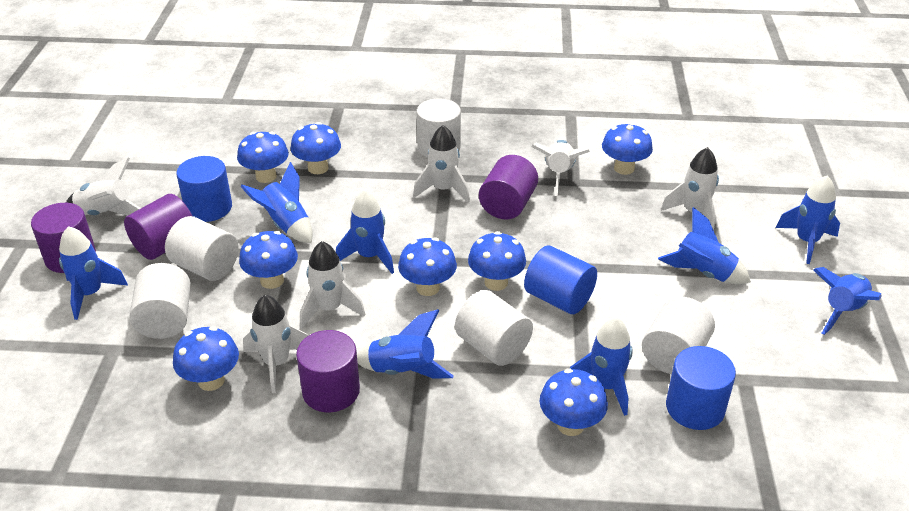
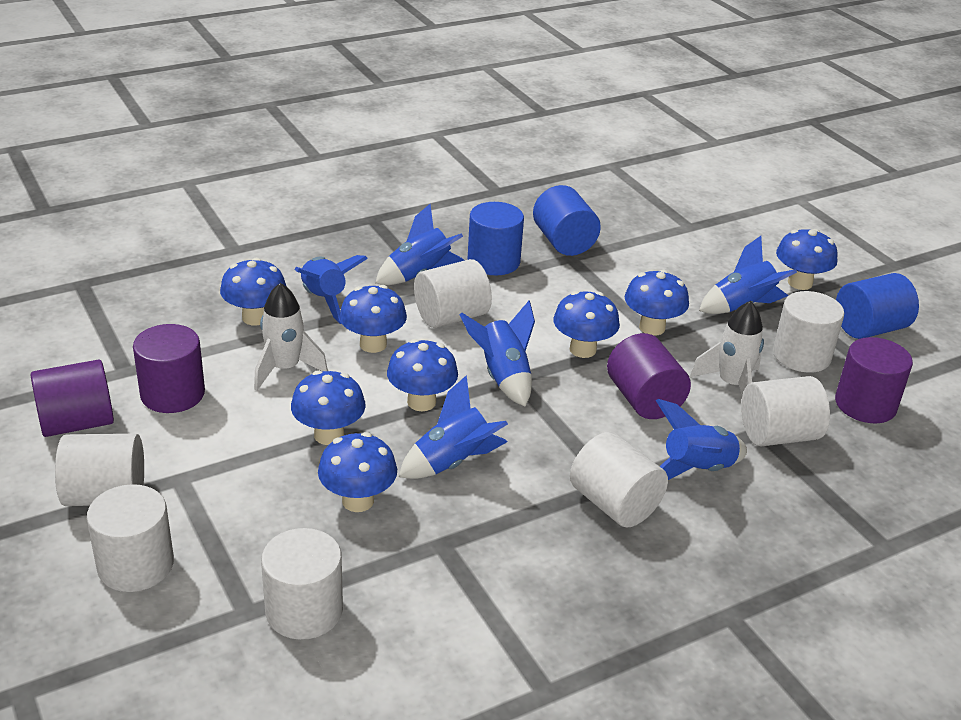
blue rocket: 8 -> 6
white cylinder: 5 -> 7
white rocket: 6 -> 2

